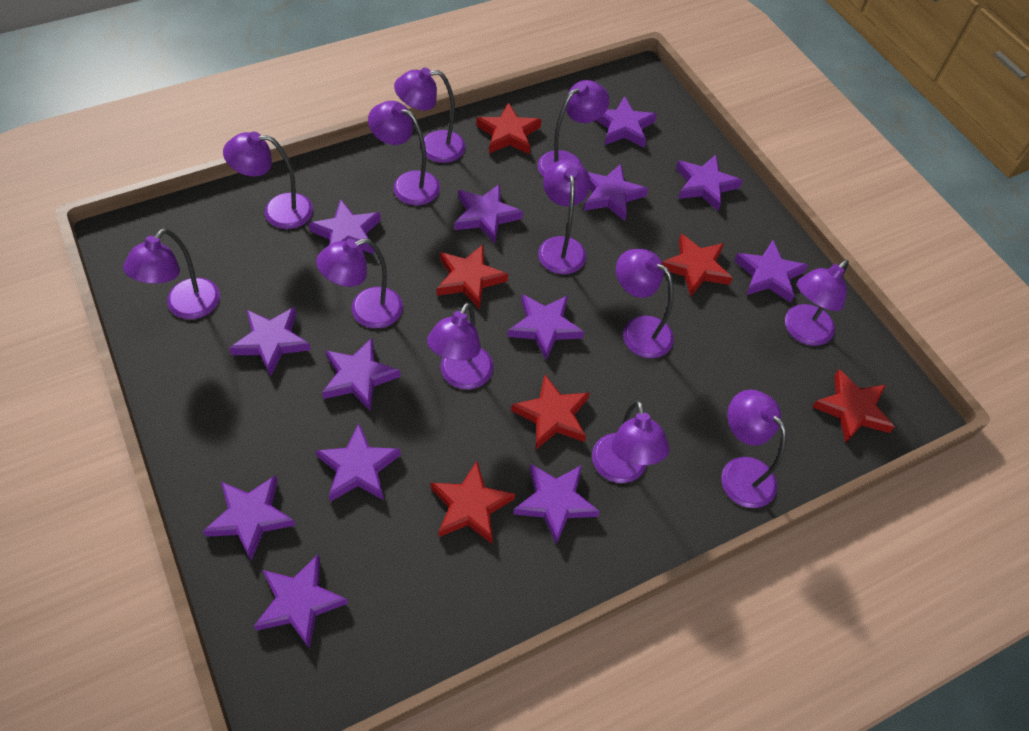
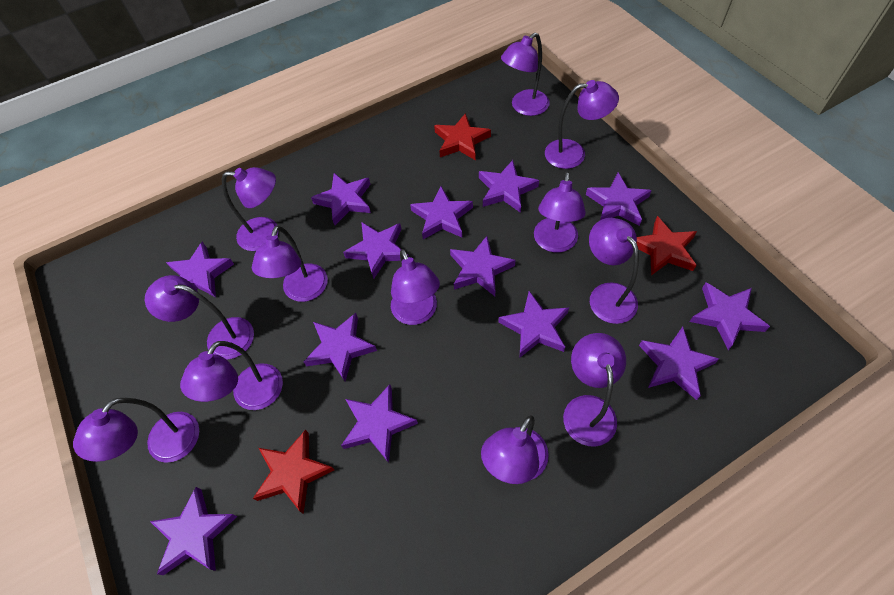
red star: 6 -> 3

